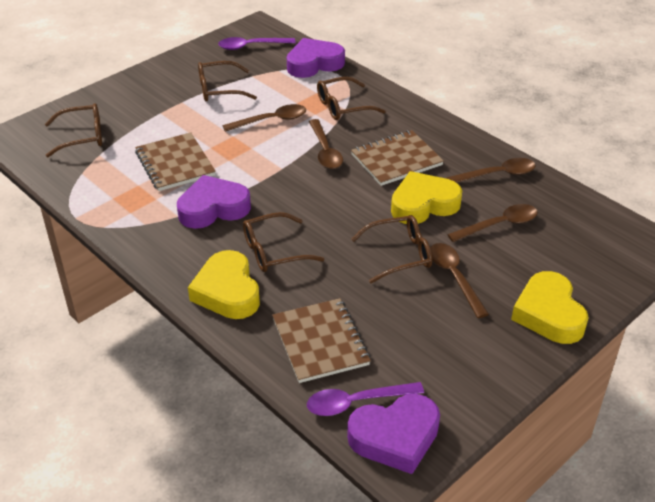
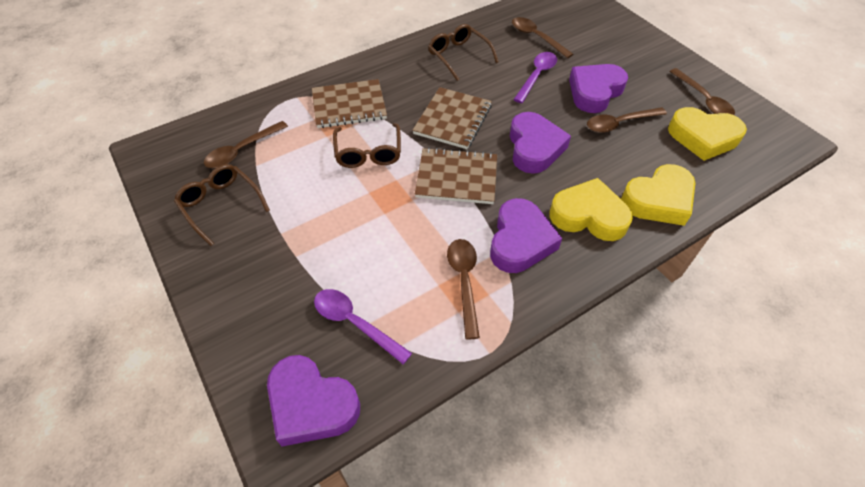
brown glasses: 5 -> 3
purple heart: 3 -> 4

